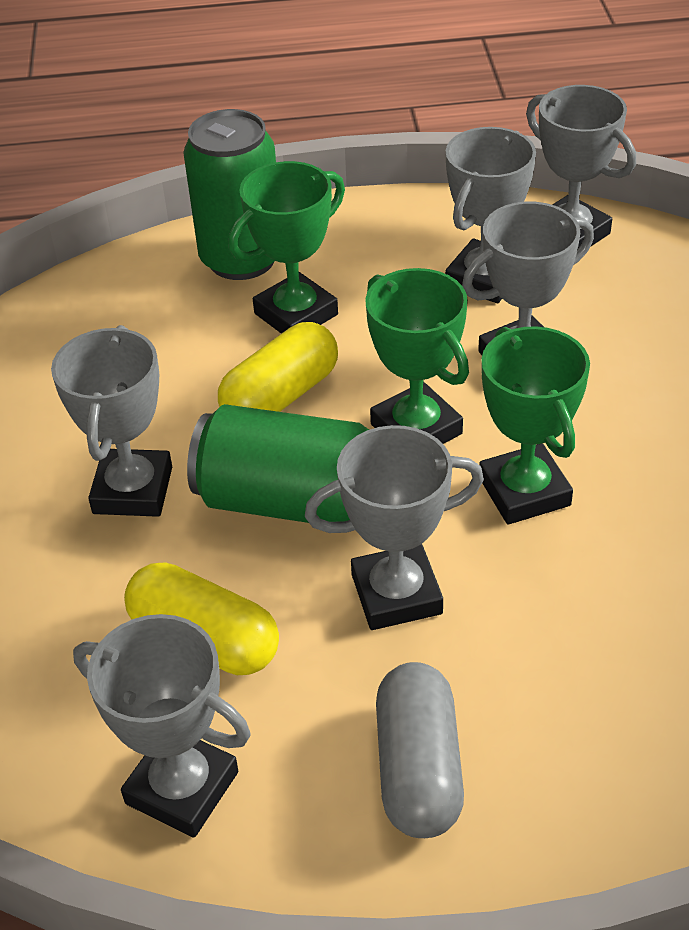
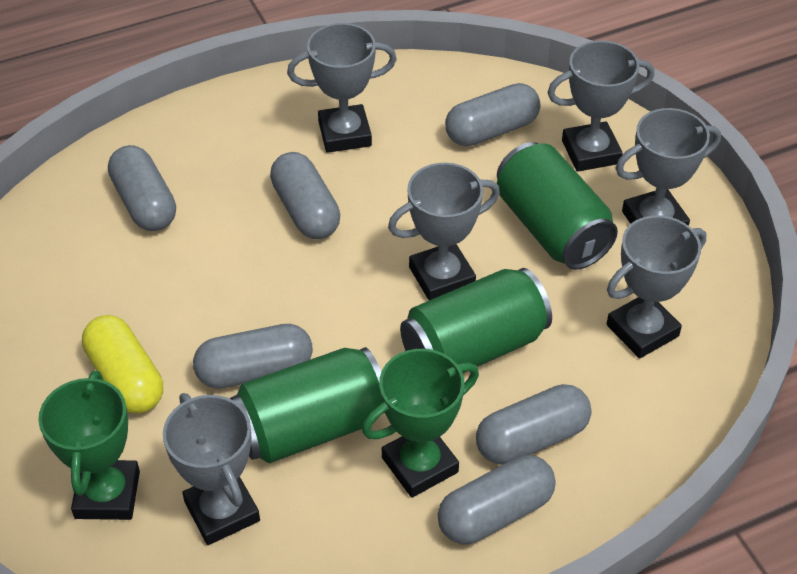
green can: 2 -> 3
green trophy: 3 -> 2
grey capsule: 1 -> 6
yellow capsule: 2 -> 1

